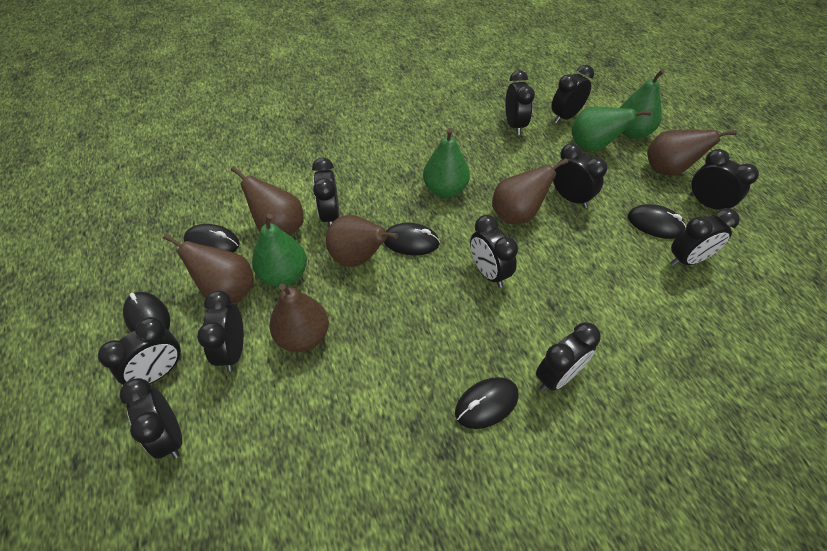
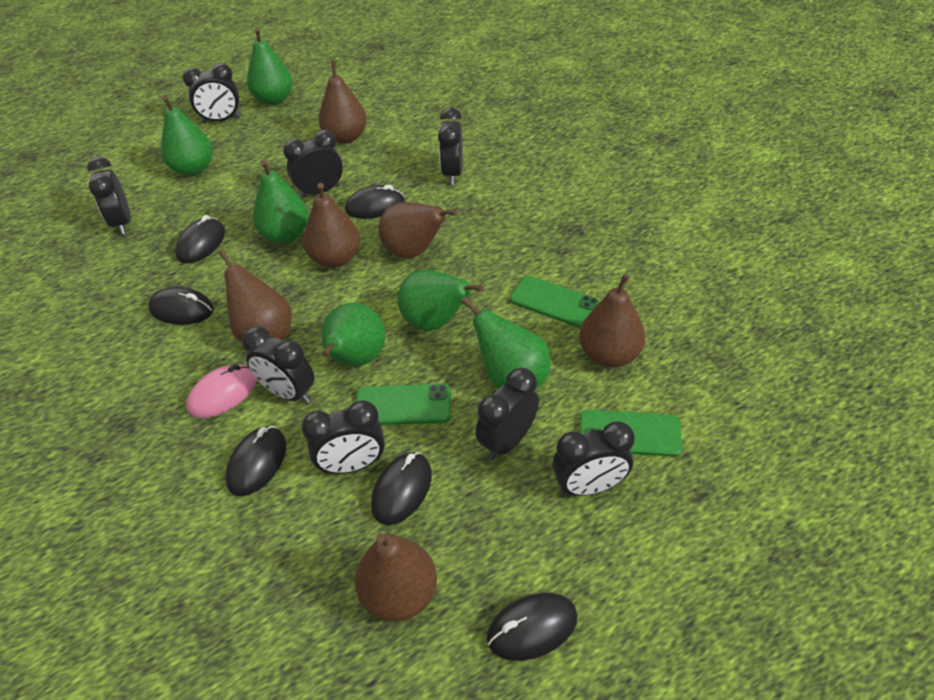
black clock: 11 -> 8
black mouse: 5 -> 6
green pear: 4 -> 6
green phone: 0 -> 3
pink mouse: 0 -> 1

